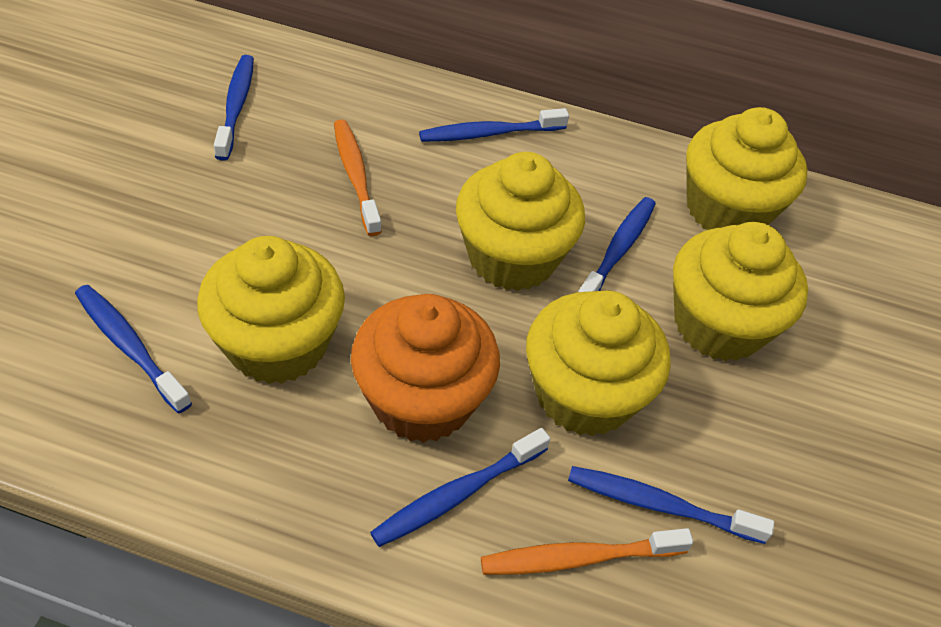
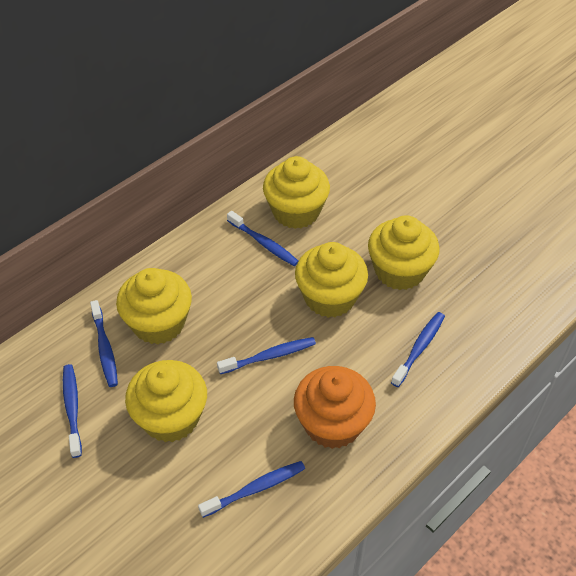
orange toothbrush: 2 -> 0

